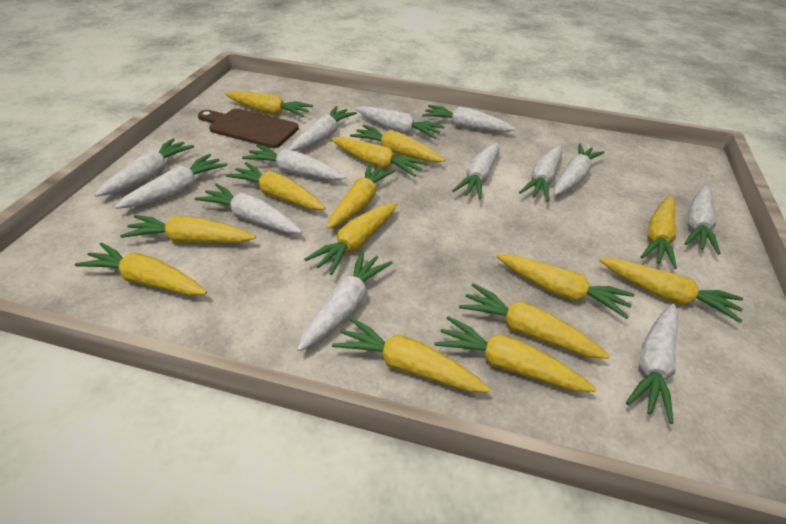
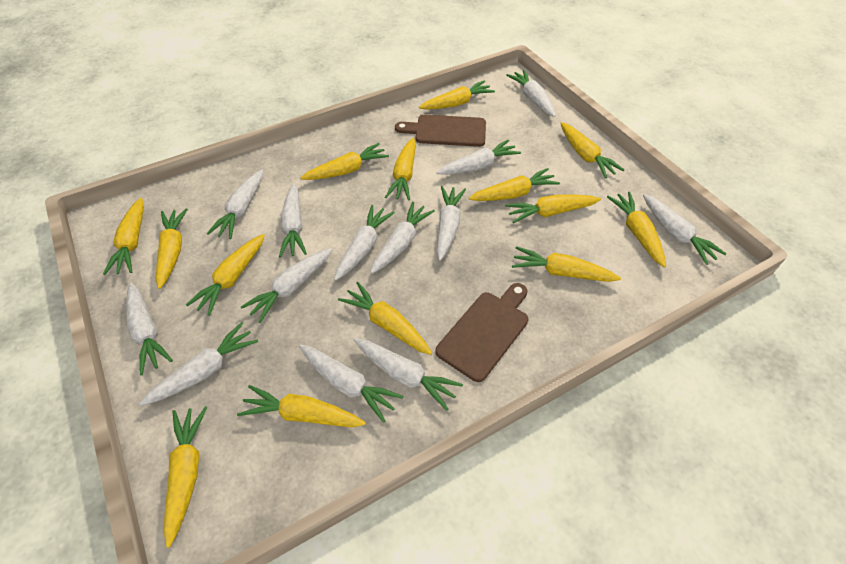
brown cutting board: 1 -> 2

